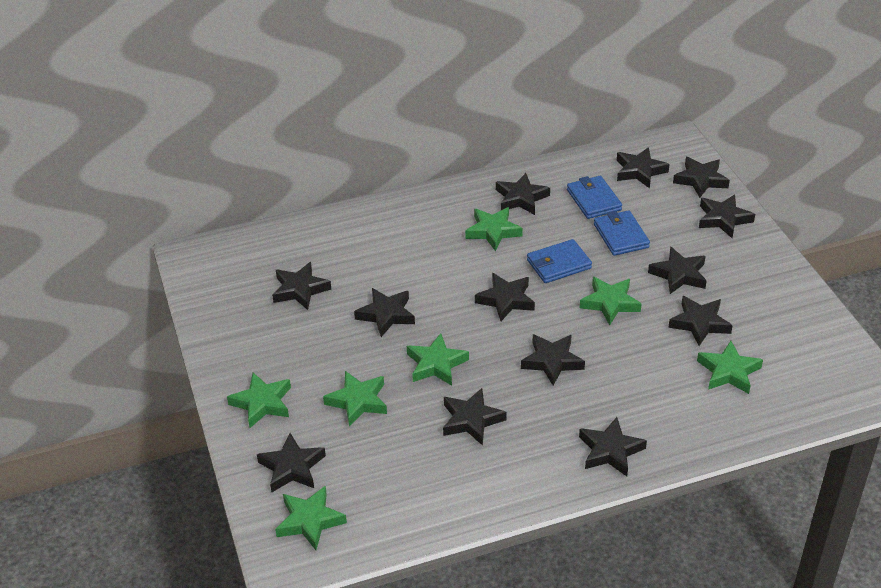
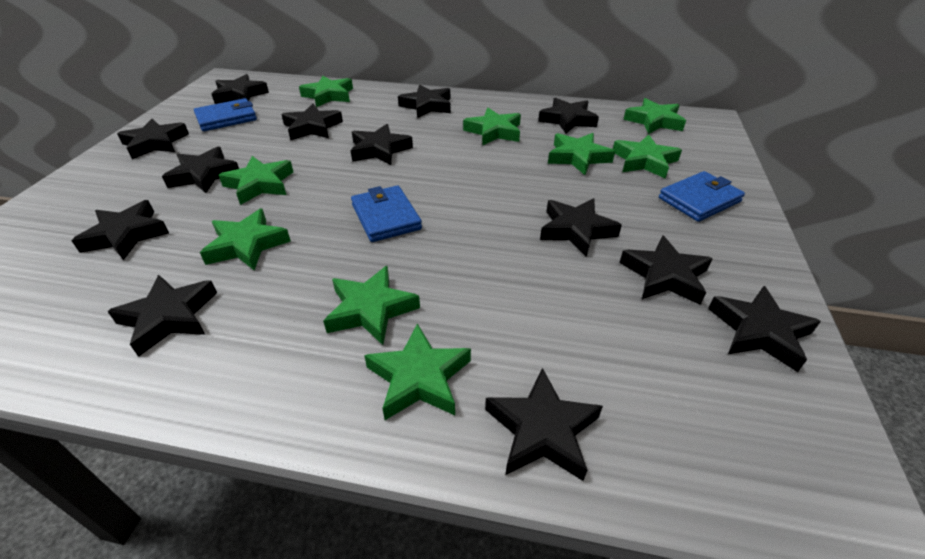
green star: 7 -> 9

